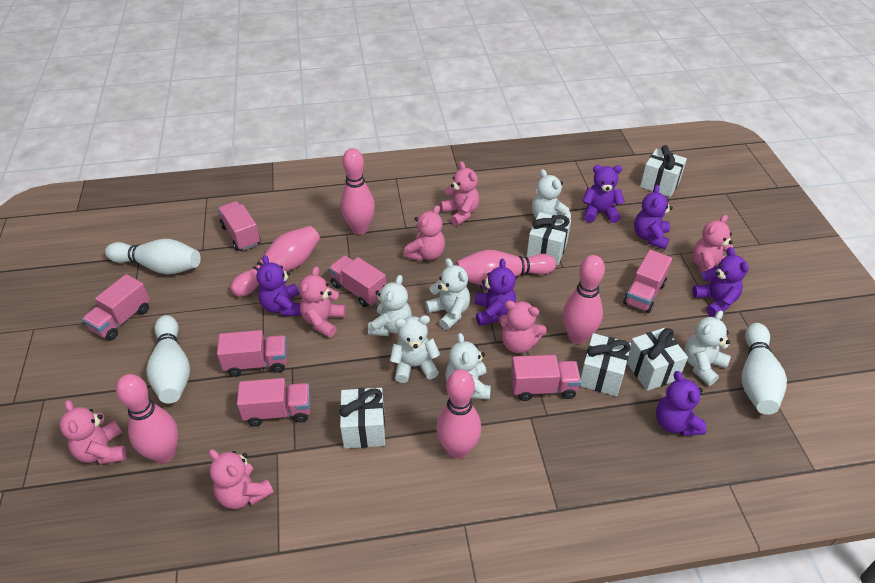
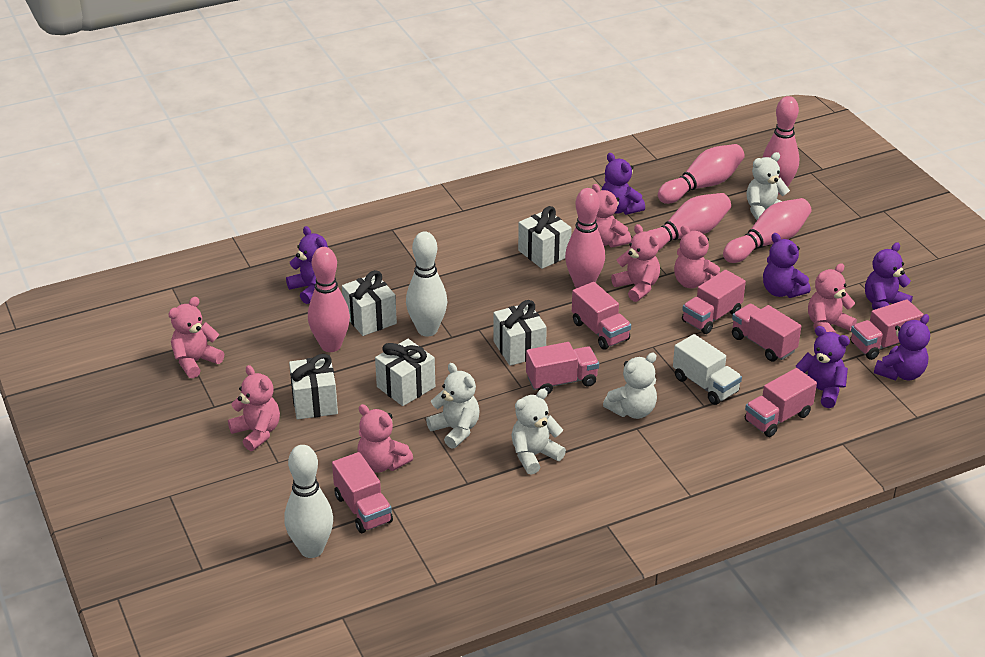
white bowling pin: 3 -> 2
white teddy bear: 6 -> 4
white truck: 0 -> 1

